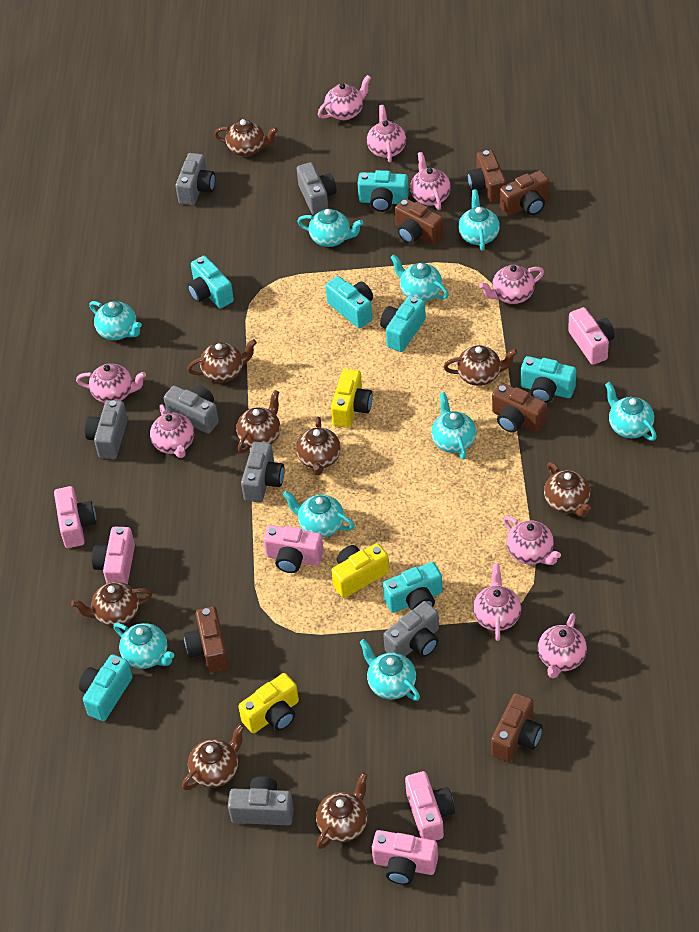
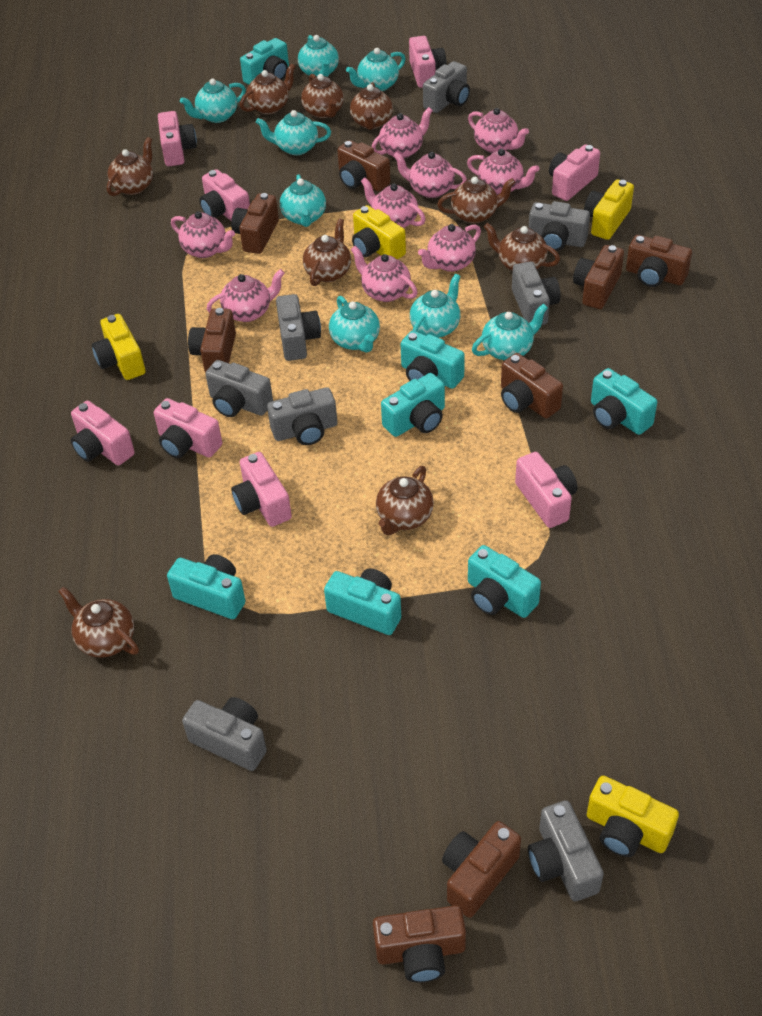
brown camera: 6 -> 8
grey camera: 7 -> 8
pink camera: 6 -> 8
turquoise teapot: 9 -> 8
yellow camera: 3 -> 4

